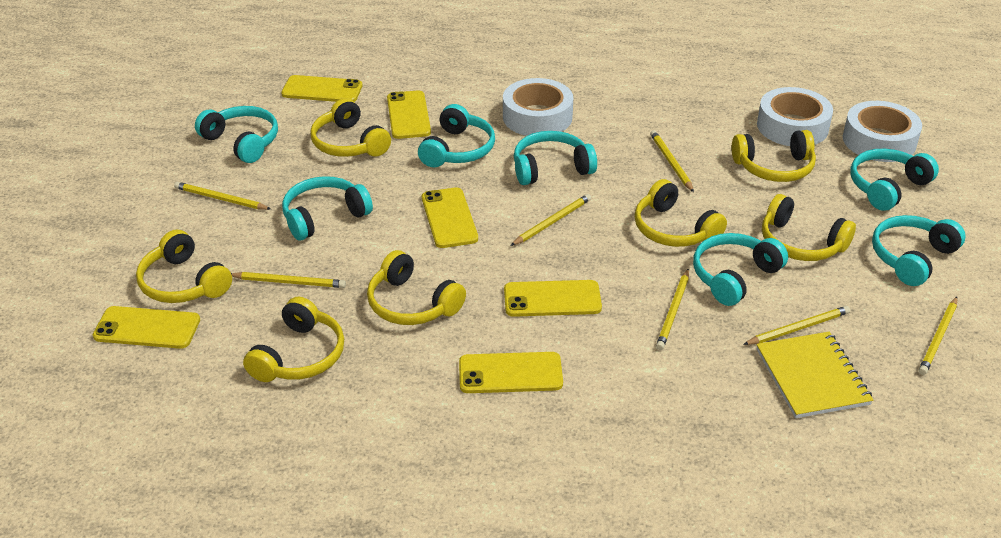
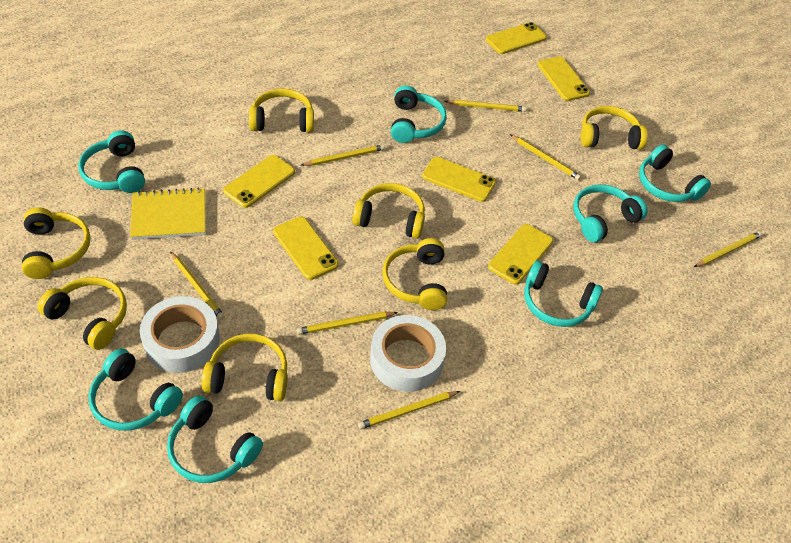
white tape: 3 -> 2

